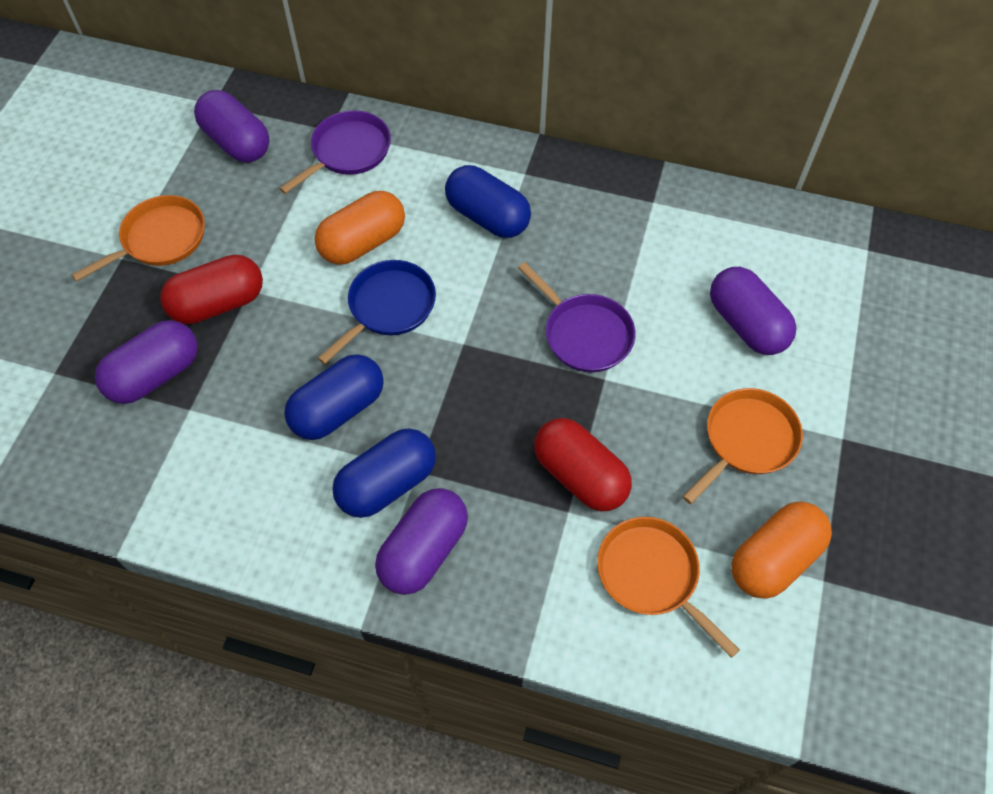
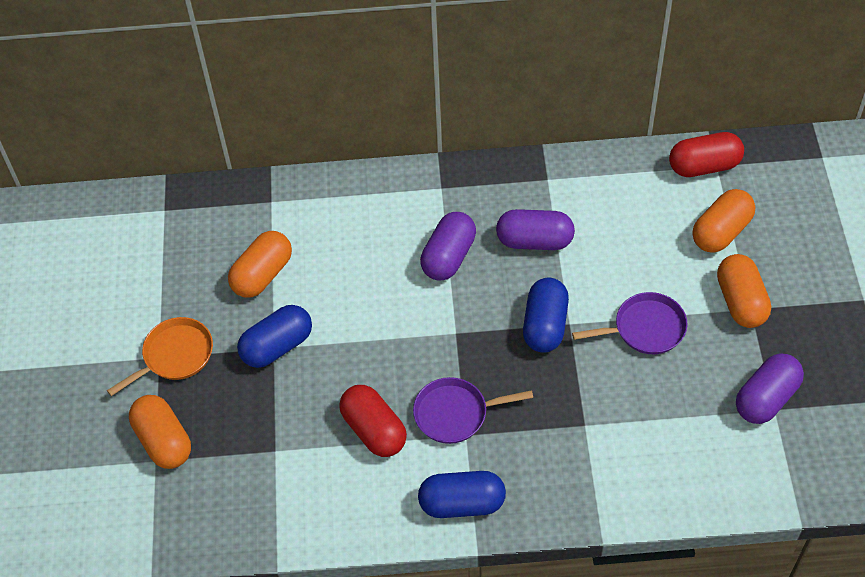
blue pan: 1 -> 0
orange capsule: 2 -> 4
orange pan: 3 -> 1
purple capsule: 4 -> 3

